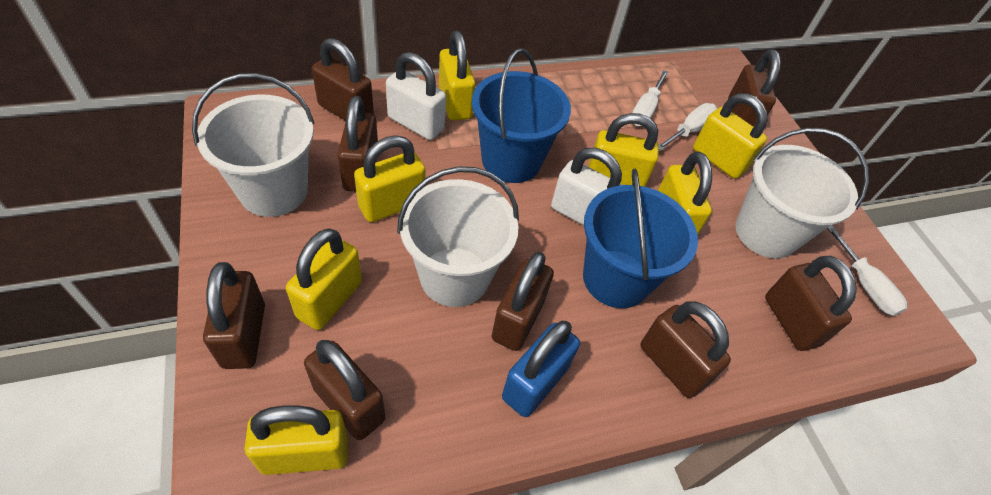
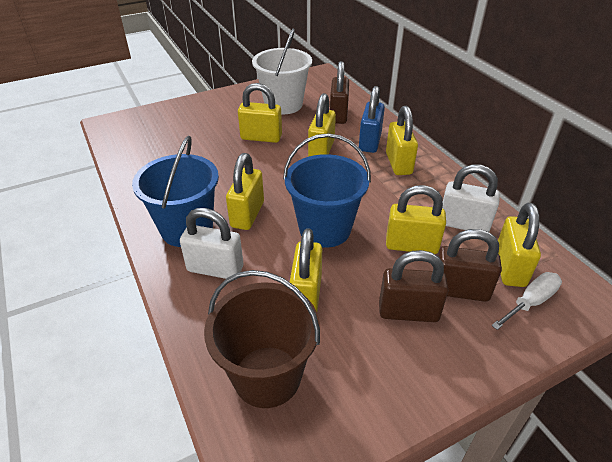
brown bucket: 0 -> 1
brown padlock: 8 -> 3
white bucket: 3 -> 1
white screwdriver: 3 -> 1

